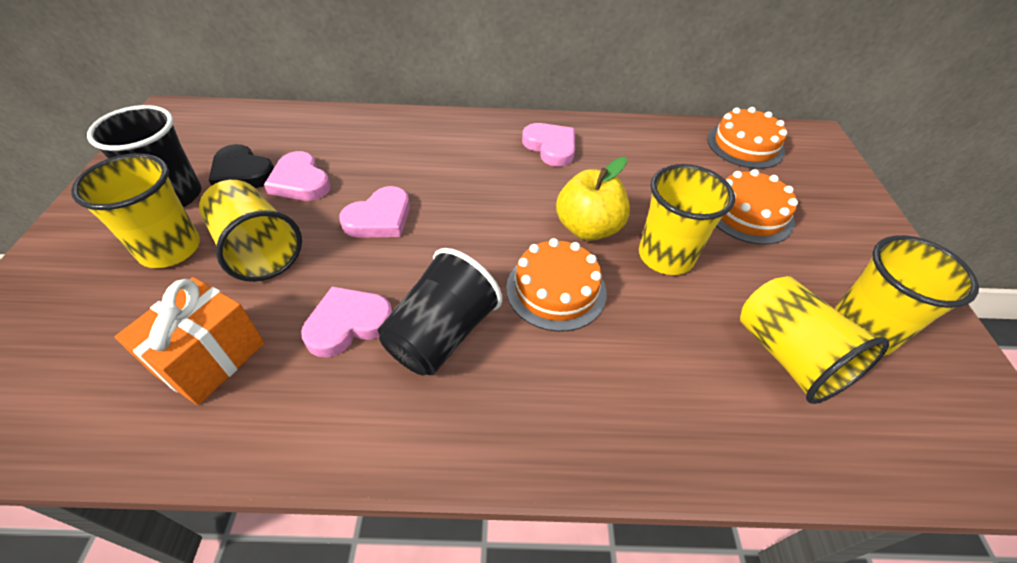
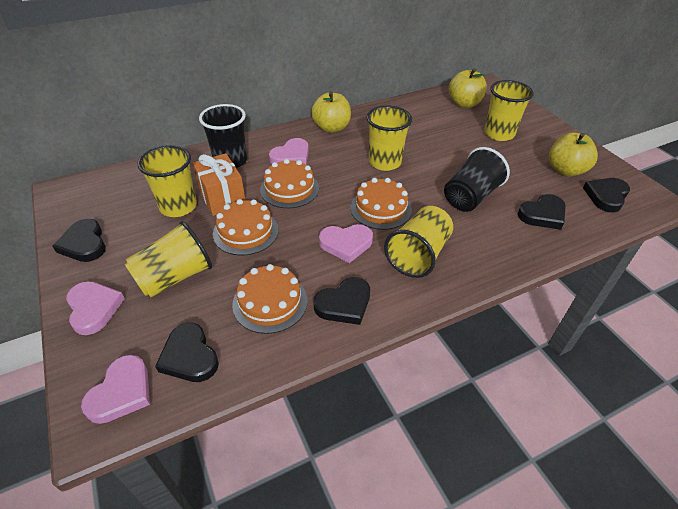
black heart: 1 -> 5
orange cake: 3 -> 4
yellow apple: 1 -> 3

